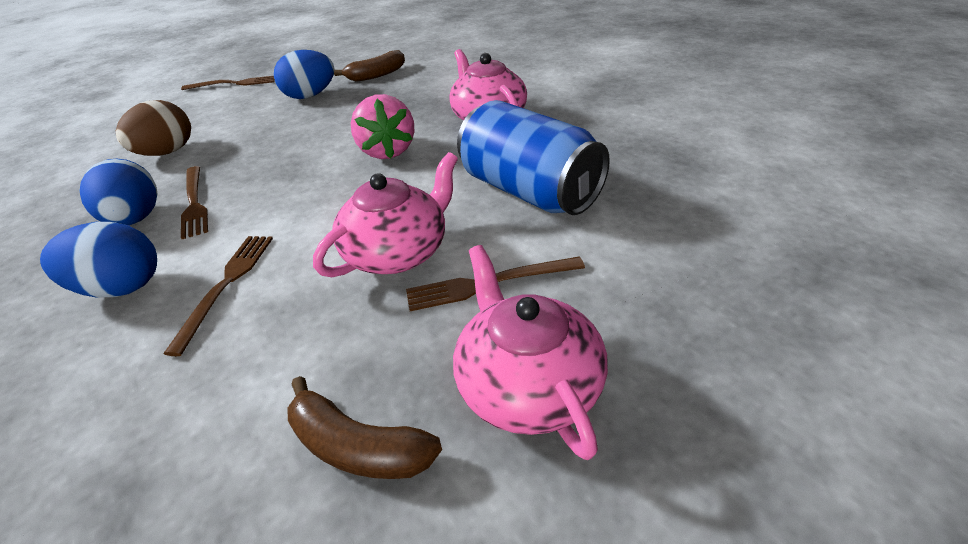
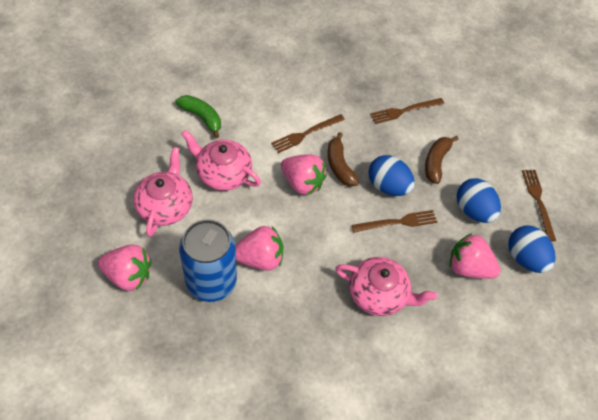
brown egg: 1 -> 0
green banana: 0 -> 1
pink strawberry: 1 -> 4

